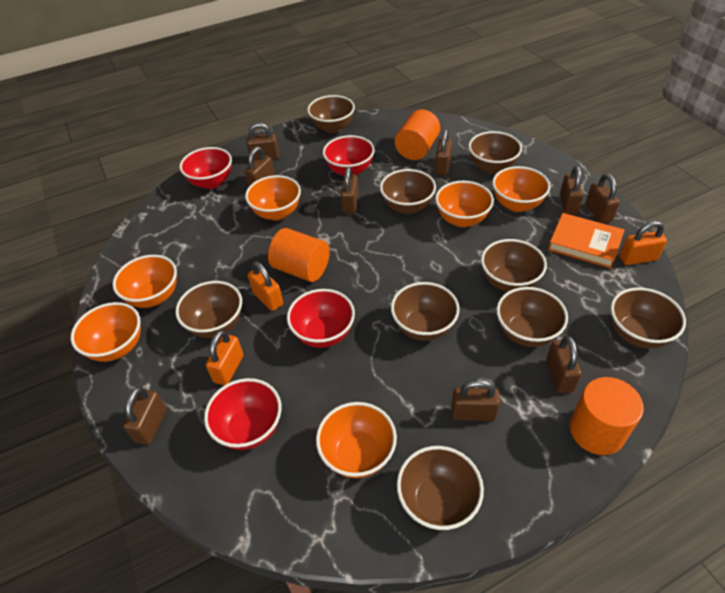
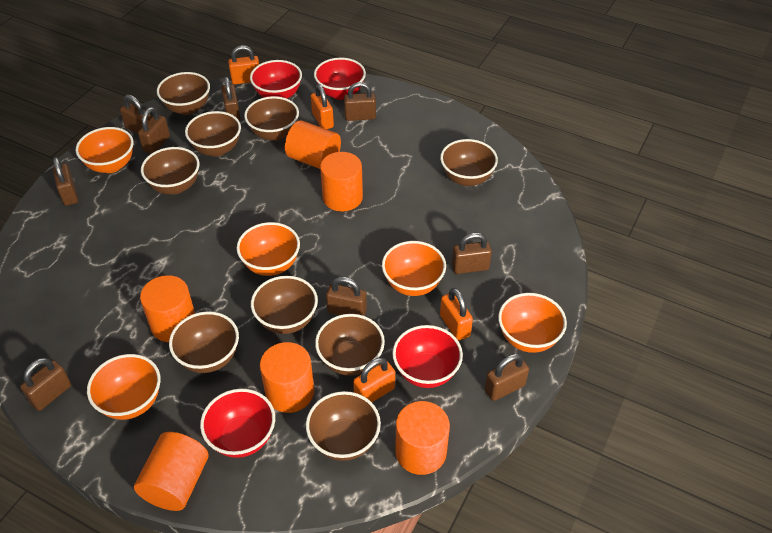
orange book: 1 -> 0
orange bowl: 6 -> 5
orange cylinder: 3 -> 6
orange padlock: 3 -> 4

